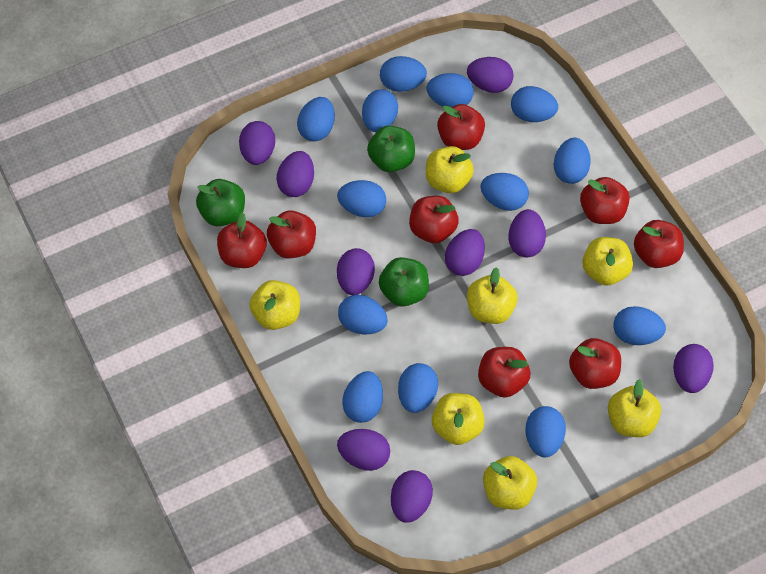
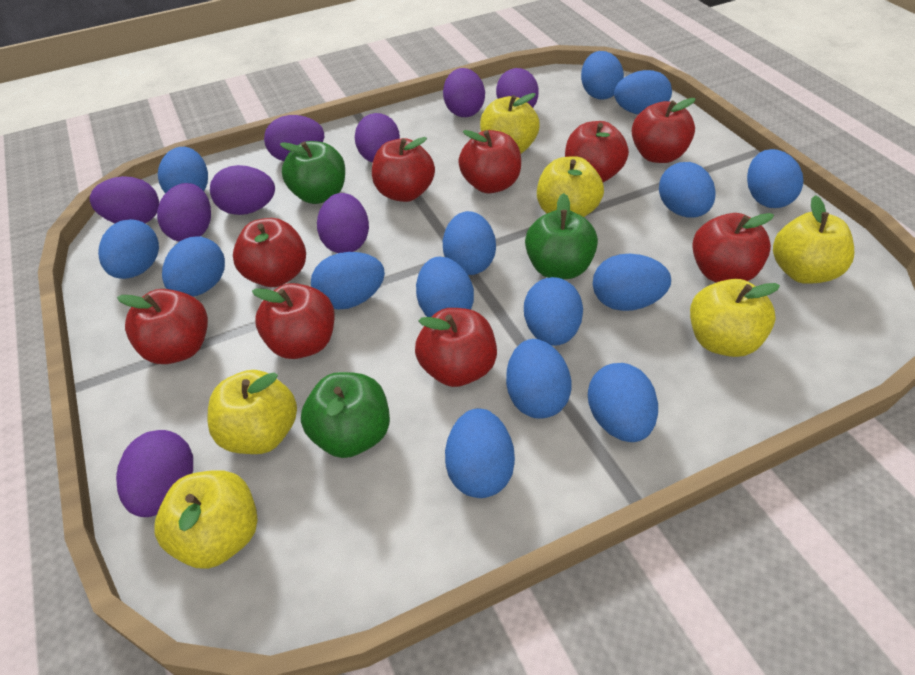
blue egg: 13 -> 15
red apple: 8 -> 9
yellow apple: 7 -> 6

